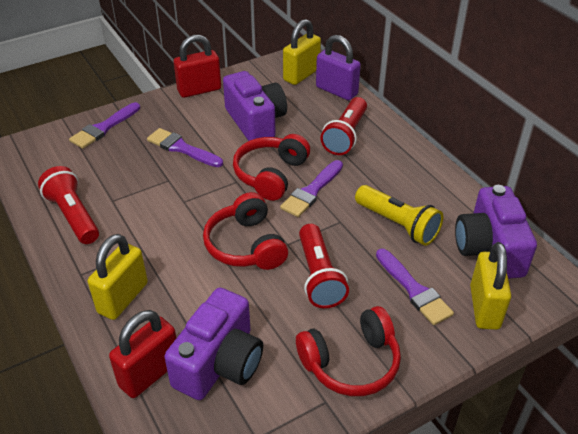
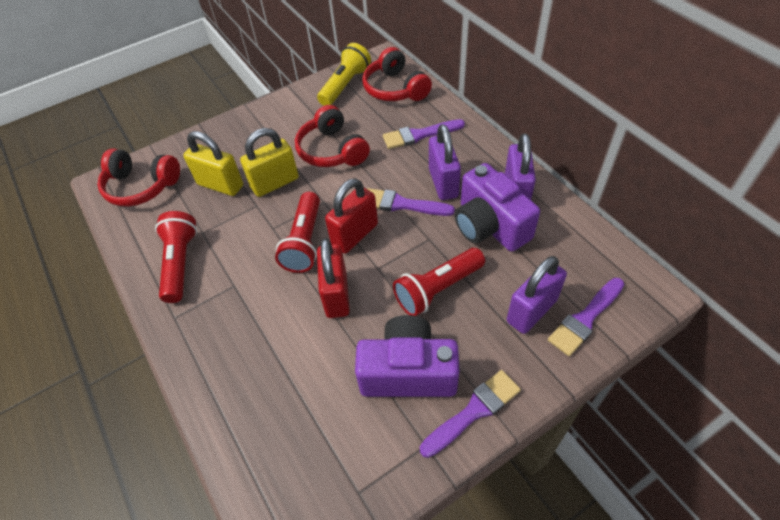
purple camera: 3 -> 2
purple padlock: 1 -> 3
yellow padlock: 3 -> 2

